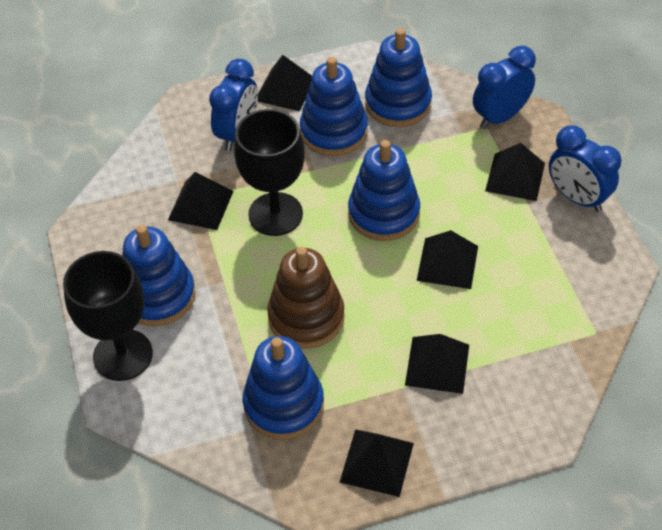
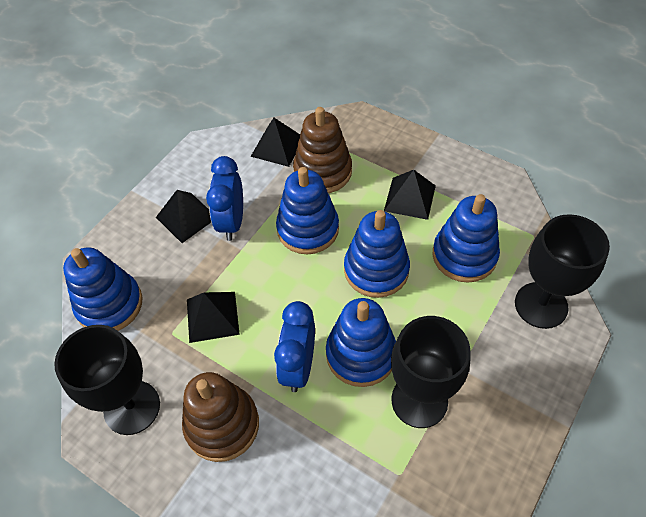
black goblet: 2 -> 3
black pyramid: 6 -> 4
blue clock: 3 -> 2
brown stacking toy: 1 -> 2

